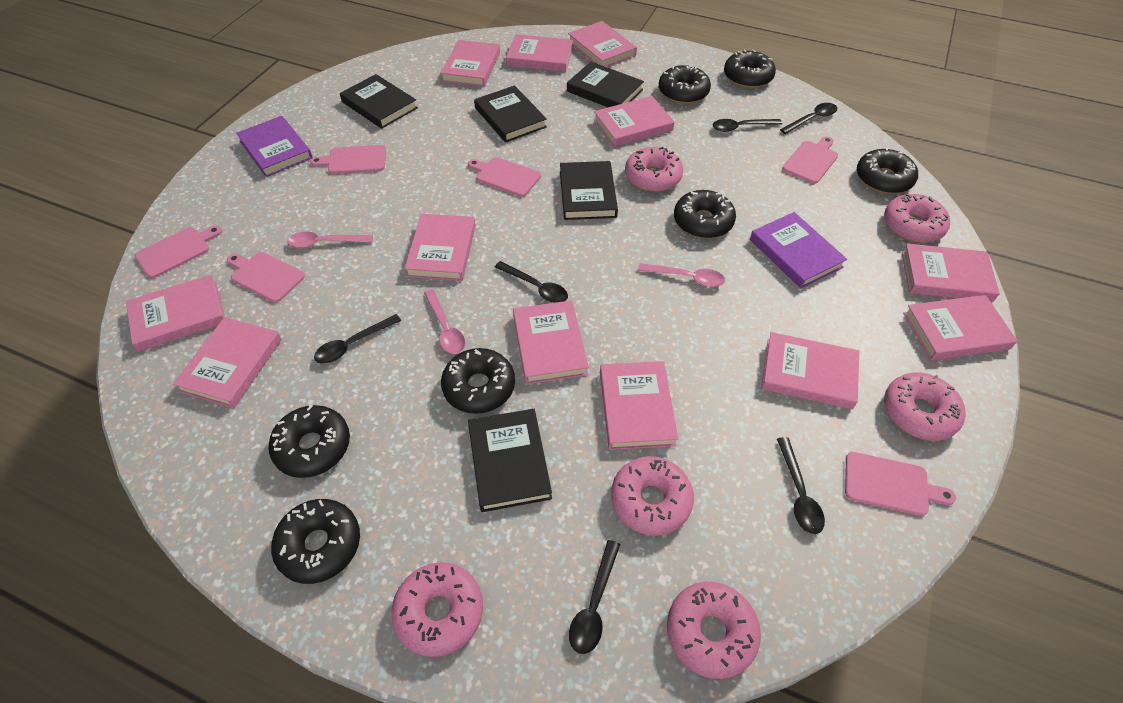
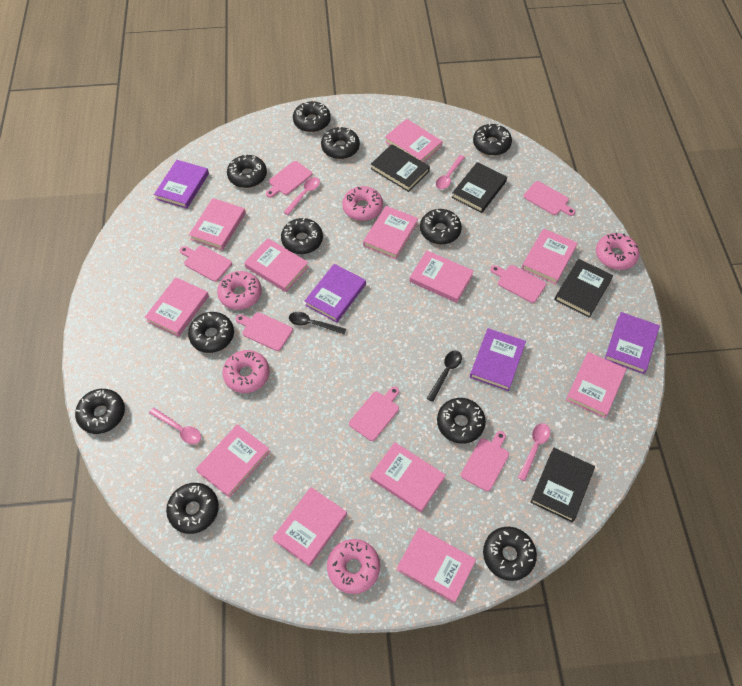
black book: 5 -> 4
black donut: 7 -> 11
black spoon: 6 -> 2
pink cutting board: 6 -> 7
pink donut: 6 -> 5
pink spoon: 3 -> 4
purple book: 2 -> 4

